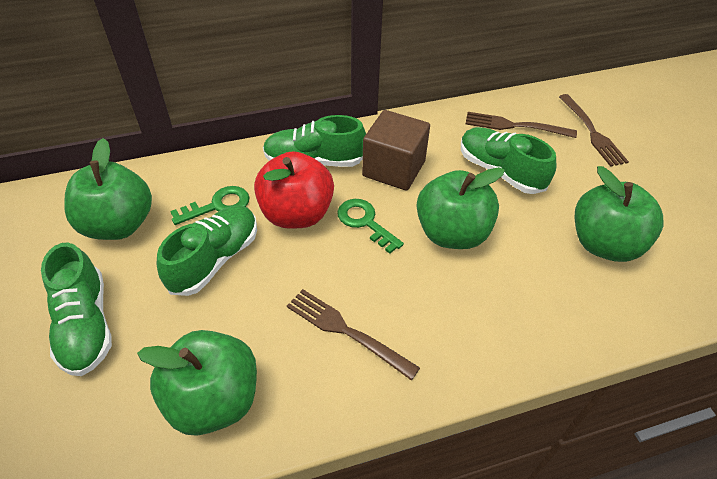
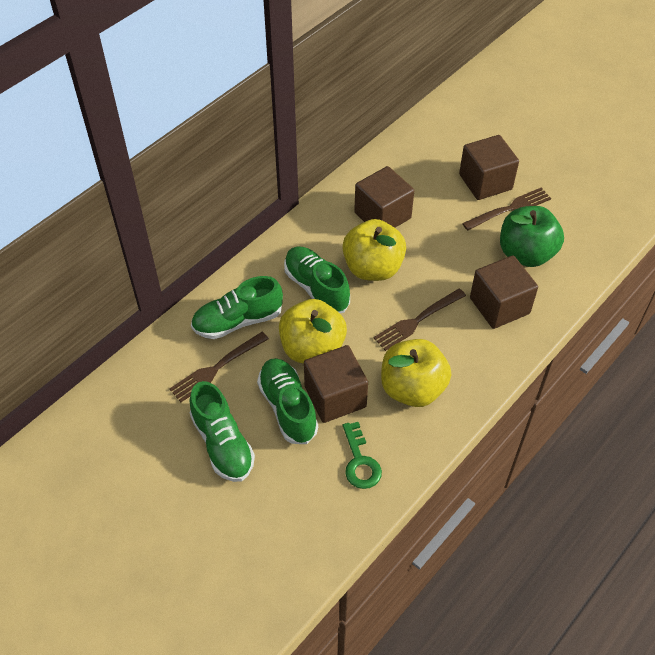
brown cube: 1 -> 4
green apple: 4 -> 1
green key: 2 -> 1
red apple: 1 -> 0
yellow apple: 0 -> 3

